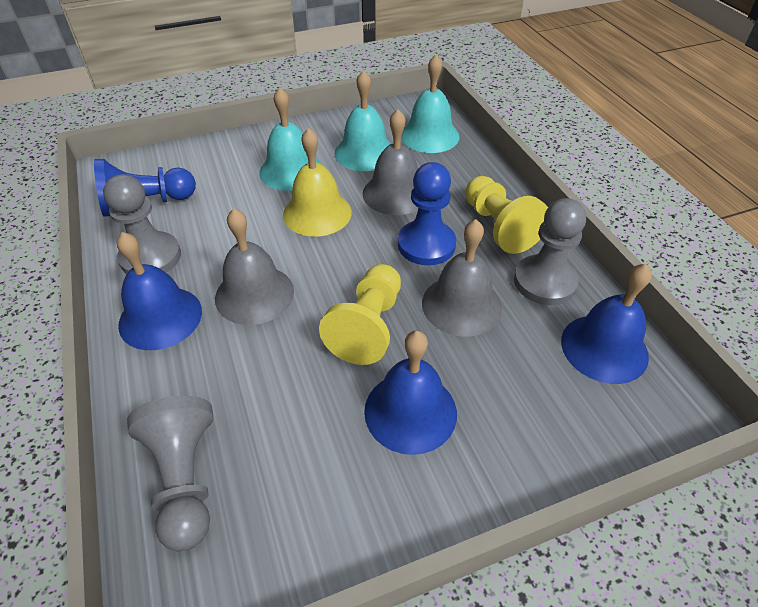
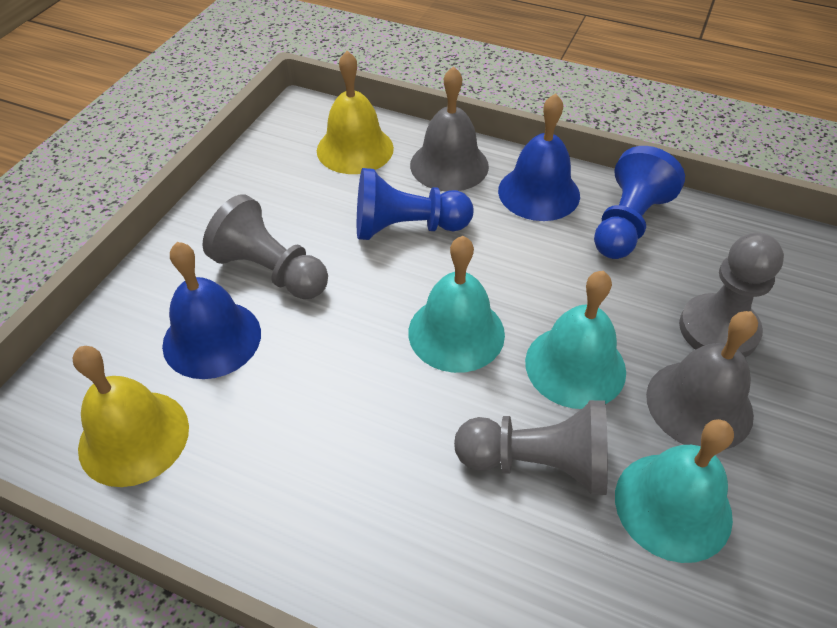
blue bell: 3 -> 2
grey bell: 3 -> 2
yellow bell: 1 -> 2
yellow pawn: 2 -> 0

